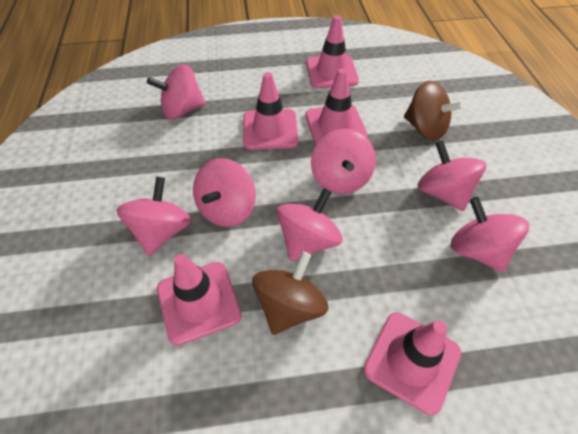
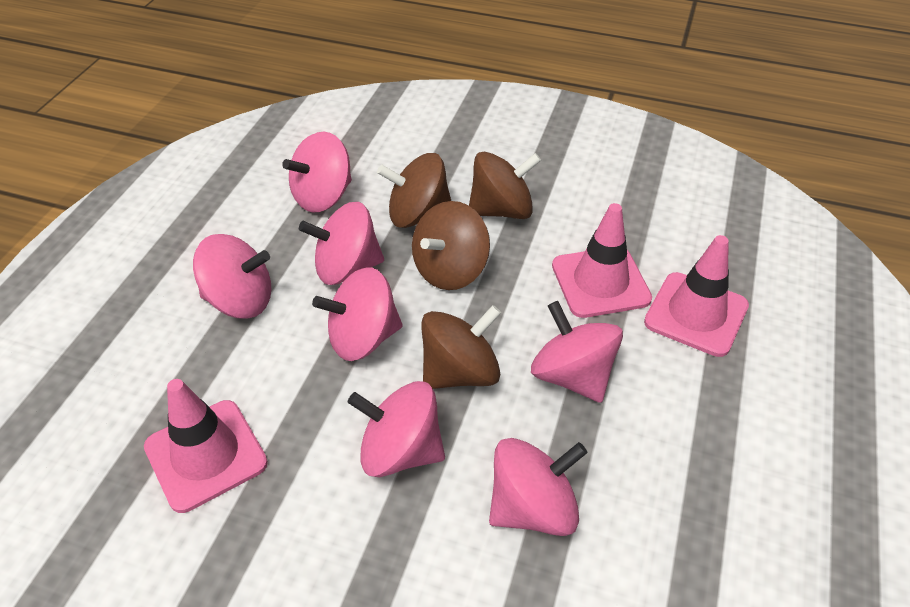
brown spinning top: 2 -> 4
pink traffic cone: 5 -> 3

